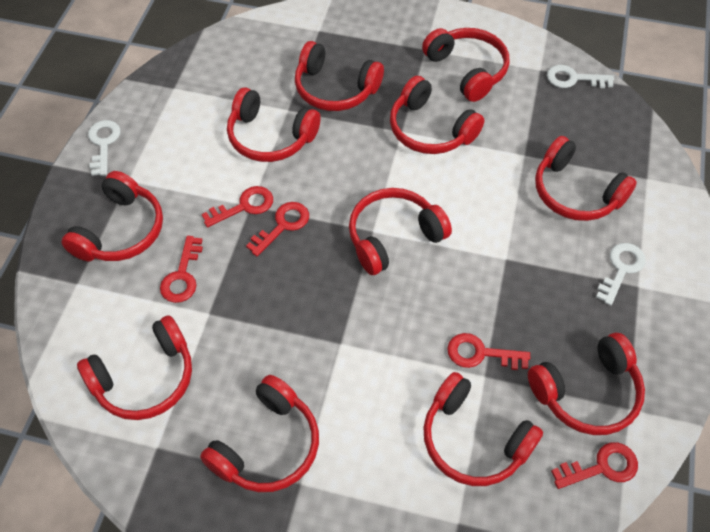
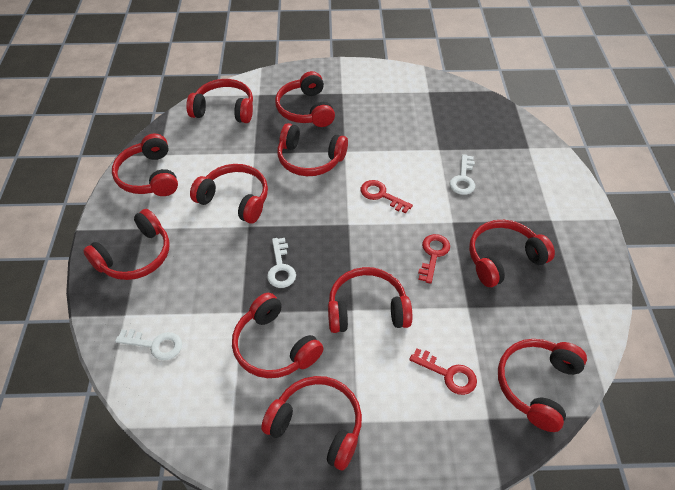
red key: 5 -> 3

